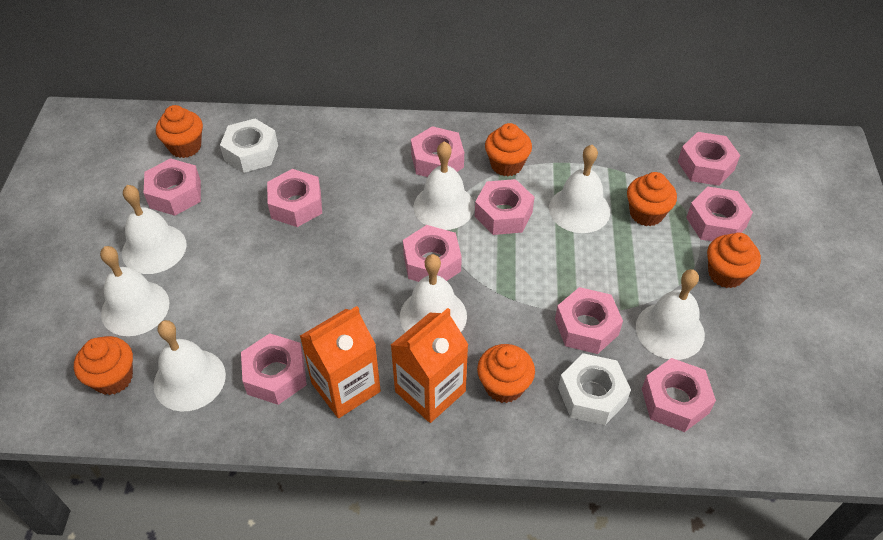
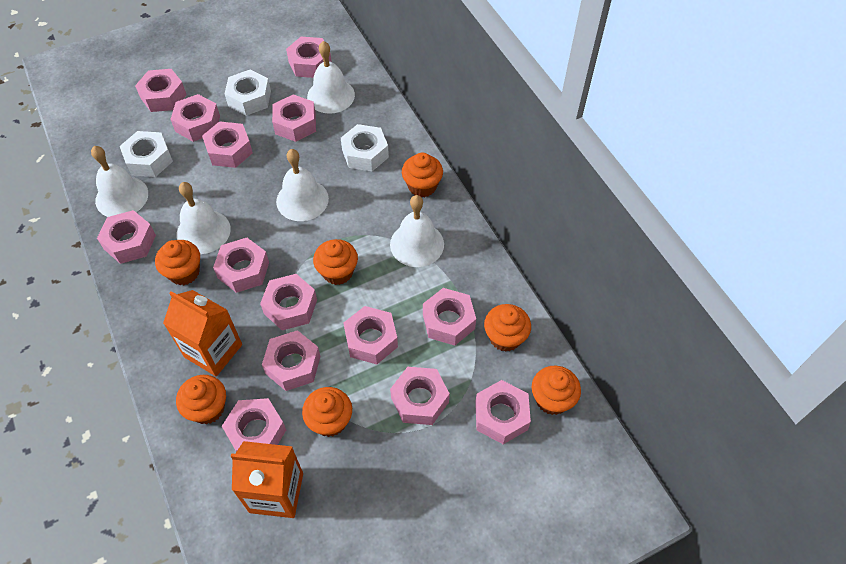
orange cupcake: 6 -> 7
pink nut: 10 -> 14
white bell: 7 -> 5
white nut: 2 -> 3

